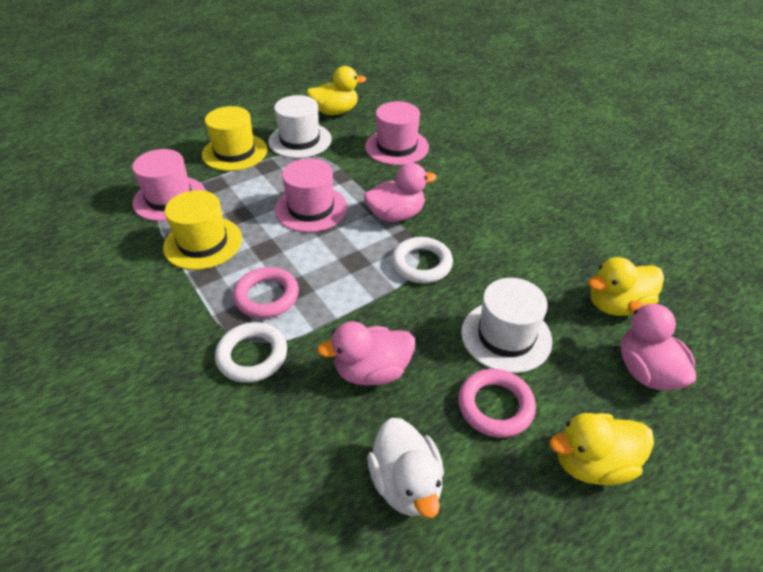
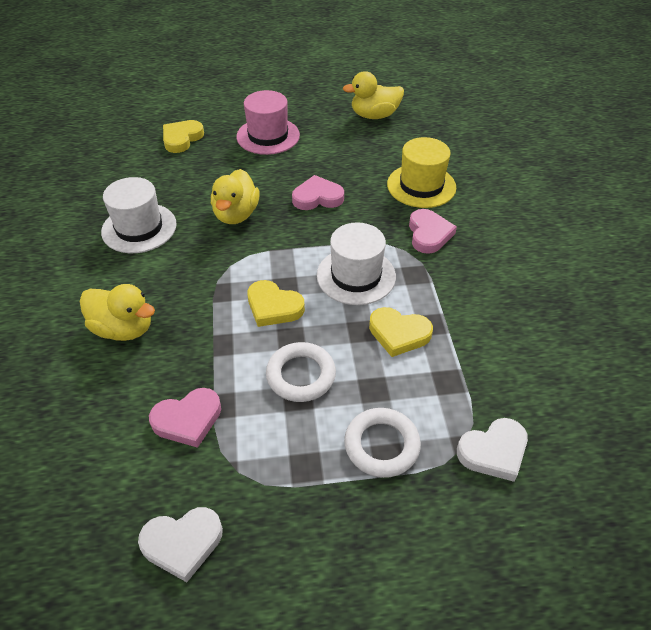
pink duck: 3 -> 0
pink hat: 3 -> 1
pink heart: 0 -> 3
pink ring: 2 -> 0
white duck: 1 -> 0
white heart: 0 -> 2
yellow hat: 2 -> 1
yellow heart: 0 -> 3

